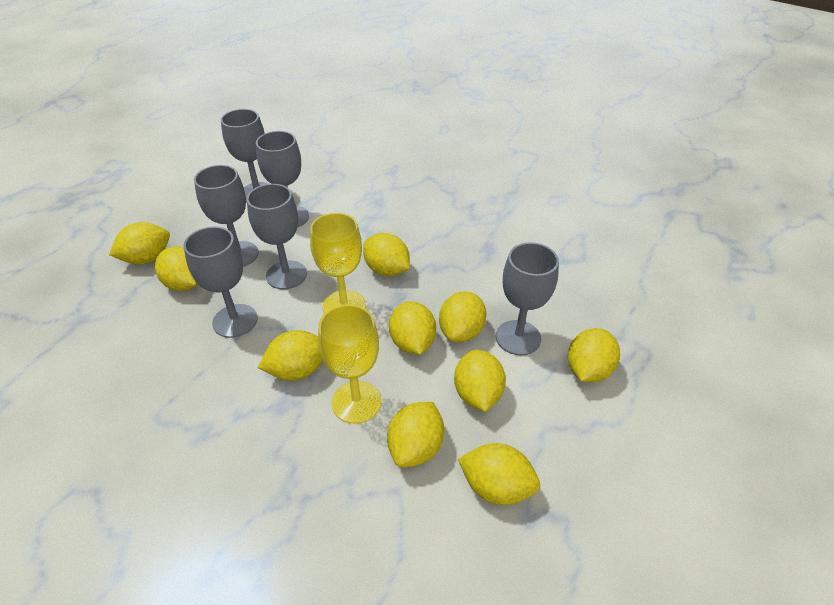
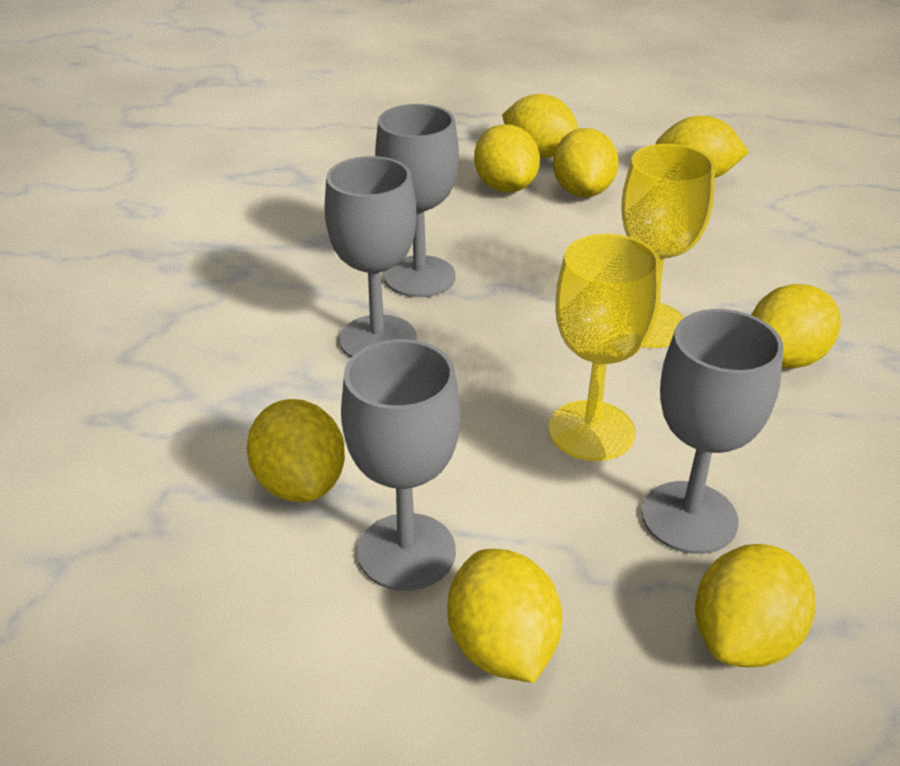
grey goblet: 6 -> 4
yellow lemon: 10 -> 8

